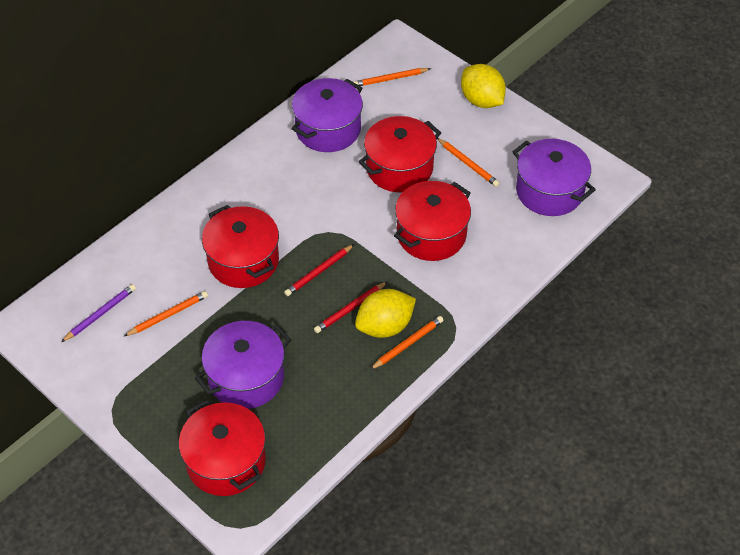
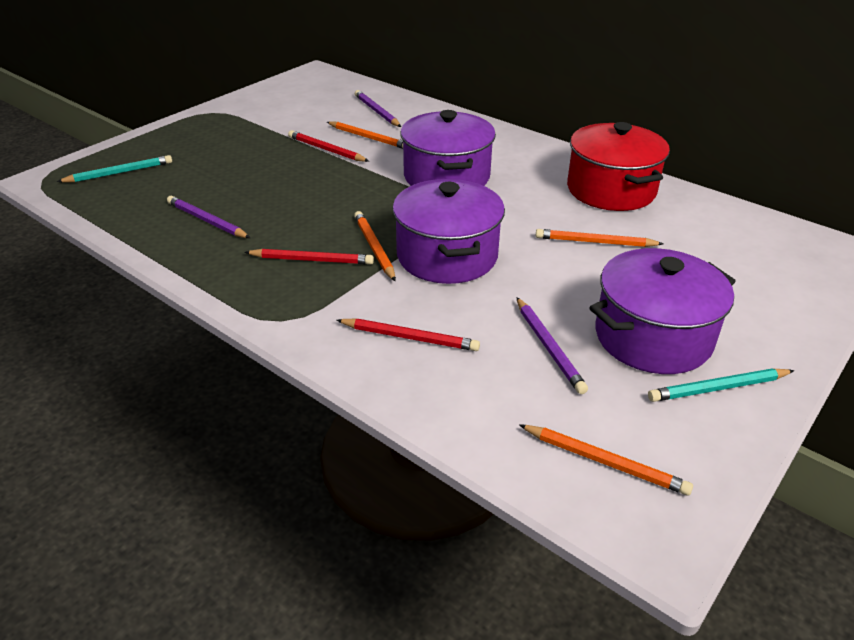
purple pencil: 1 -> 3
red pencil: 2 -> 3
red pot: 4 -> 1
turquoise pencil: 0 -> 2
yellow lemon: 2 -> 0

